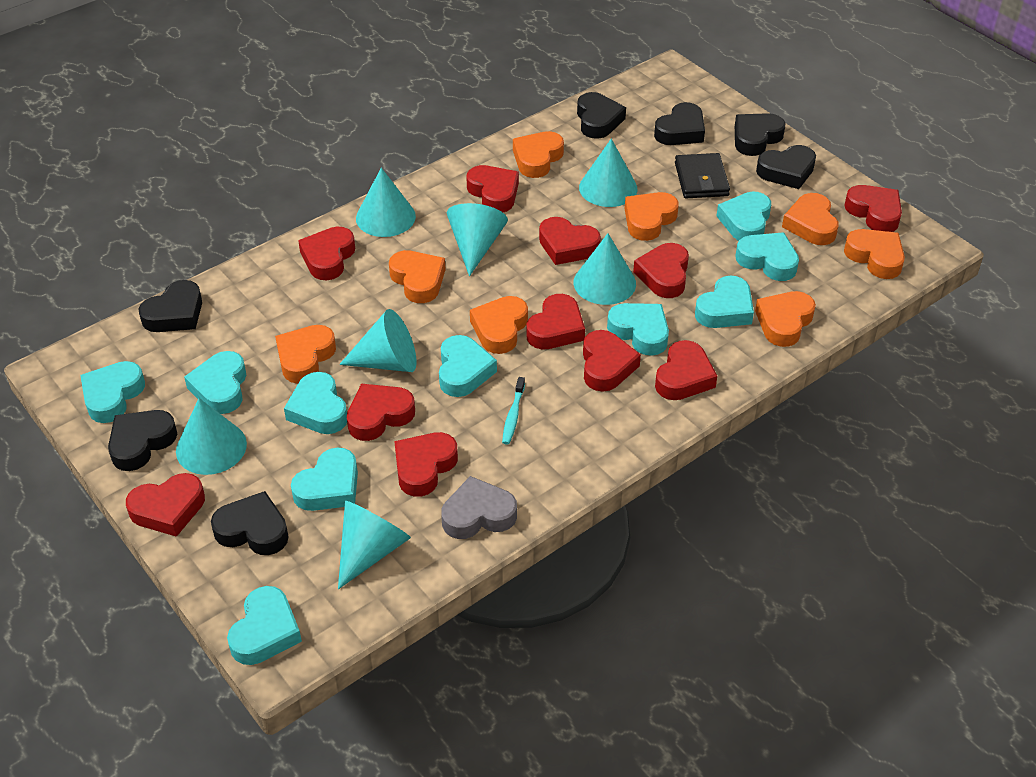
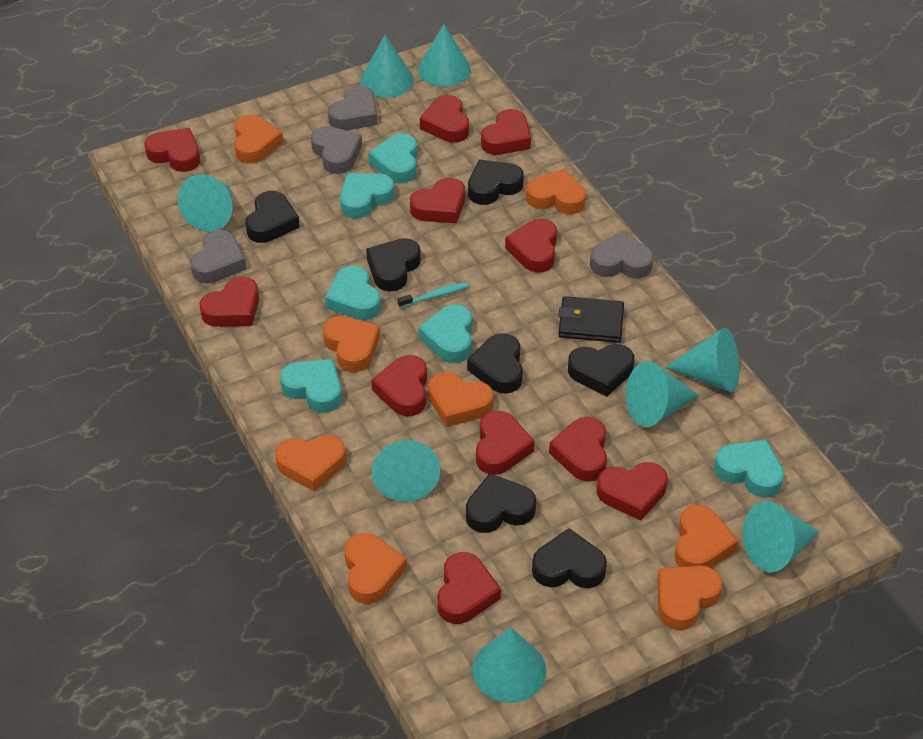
grey heart: 1 -> 4
turquoise cone: 7 -> 8
turquoise heart: 10 -> 6

